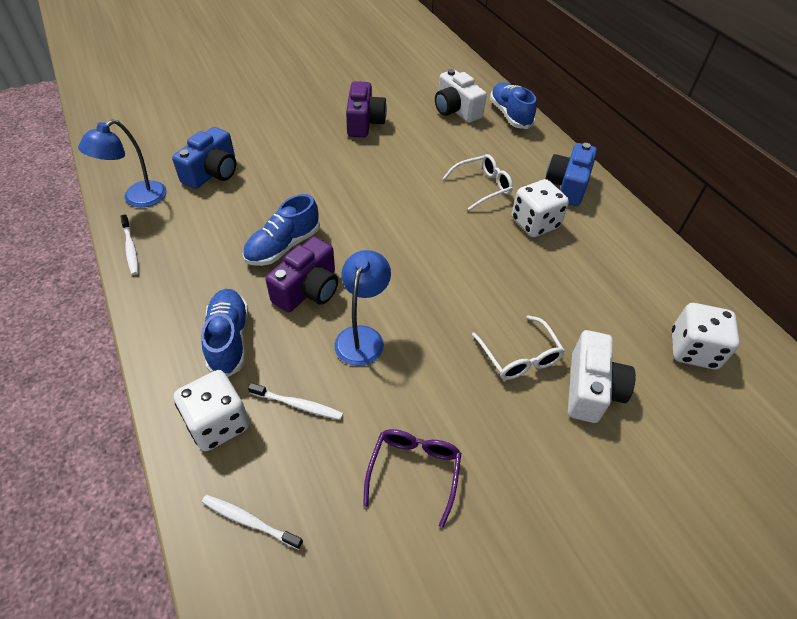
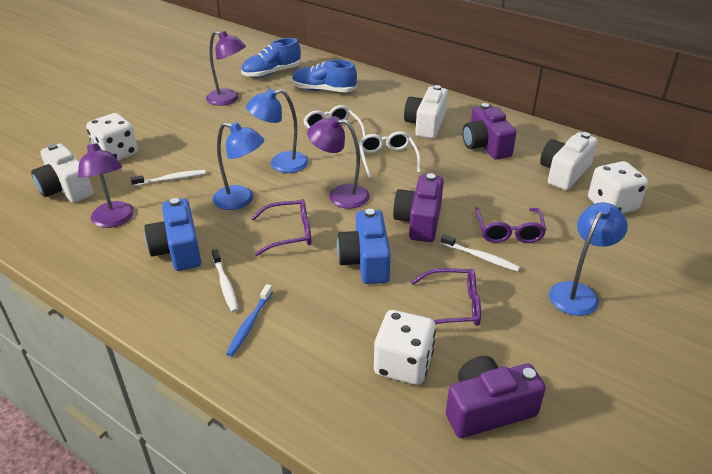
blue lamp: 2 -> 3
blue shoe: 3 -> 2
blue toothbrush: 0 -> 1
purple camera: 2 -> 3
purple glasses: 1 -> 3
purple lamp: 0 -> 3
white camera: 2 -> 3

